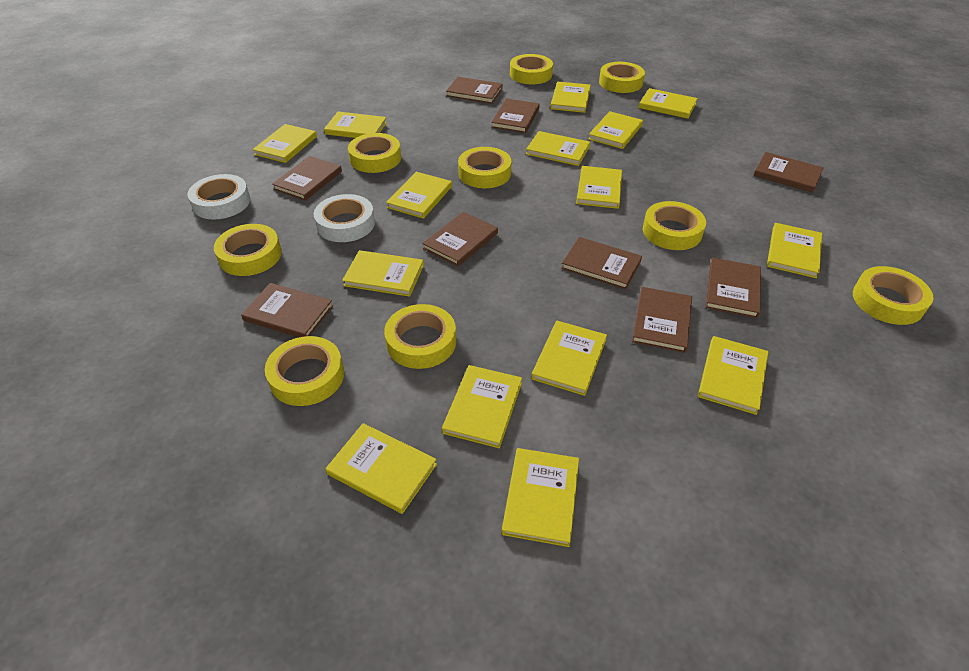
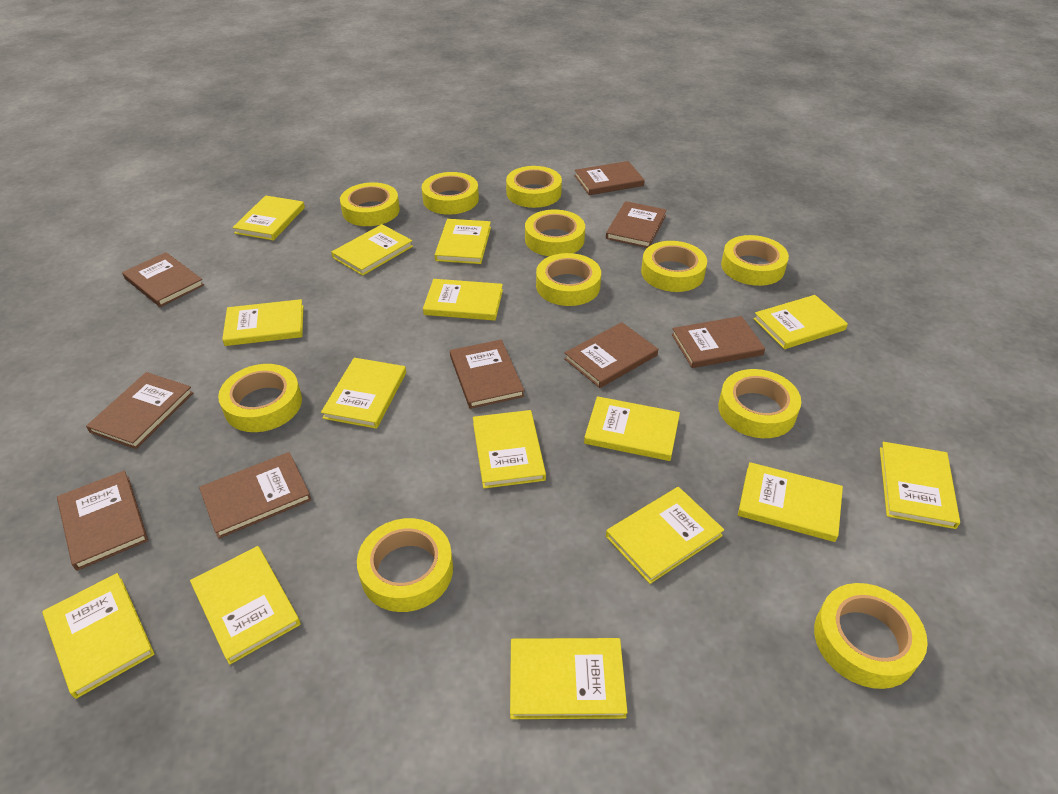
white tape: 2 -> 0
yellow tape: 9 -> 11

